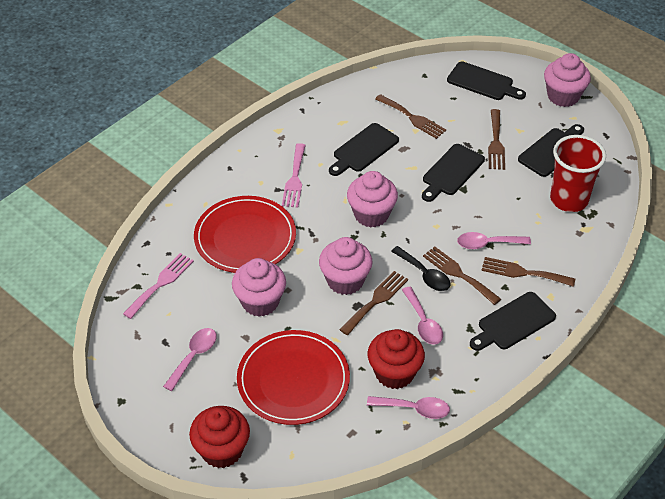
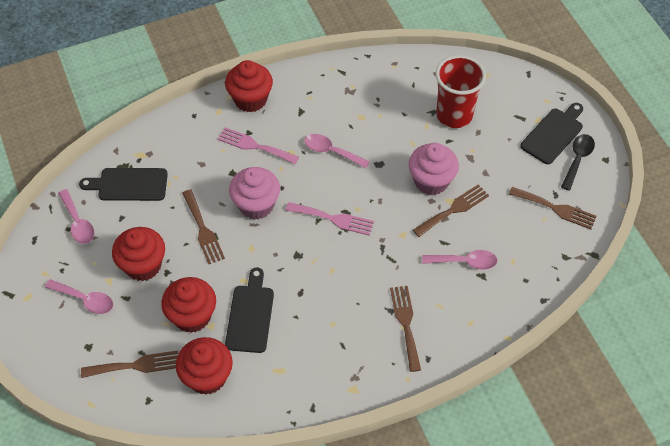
black cutting board: 5 -> 3
pink cupcake: 4 -> 2
red cupcake: 2 -> 4
red plate: 2 -> 0

